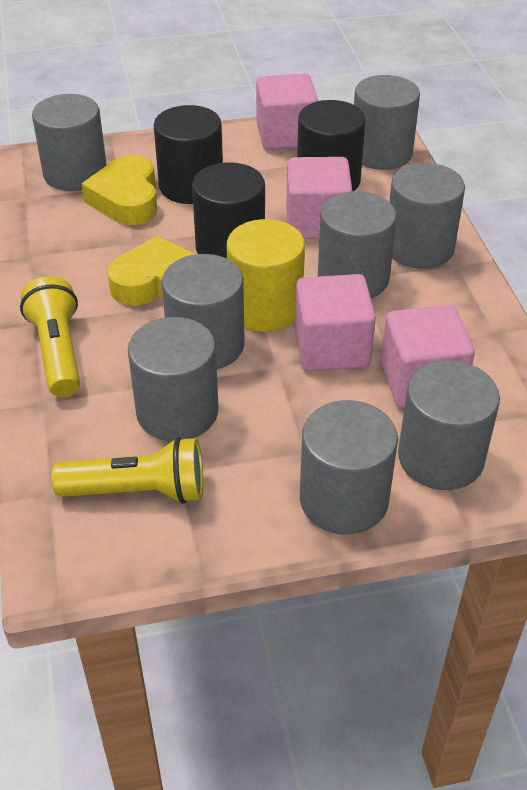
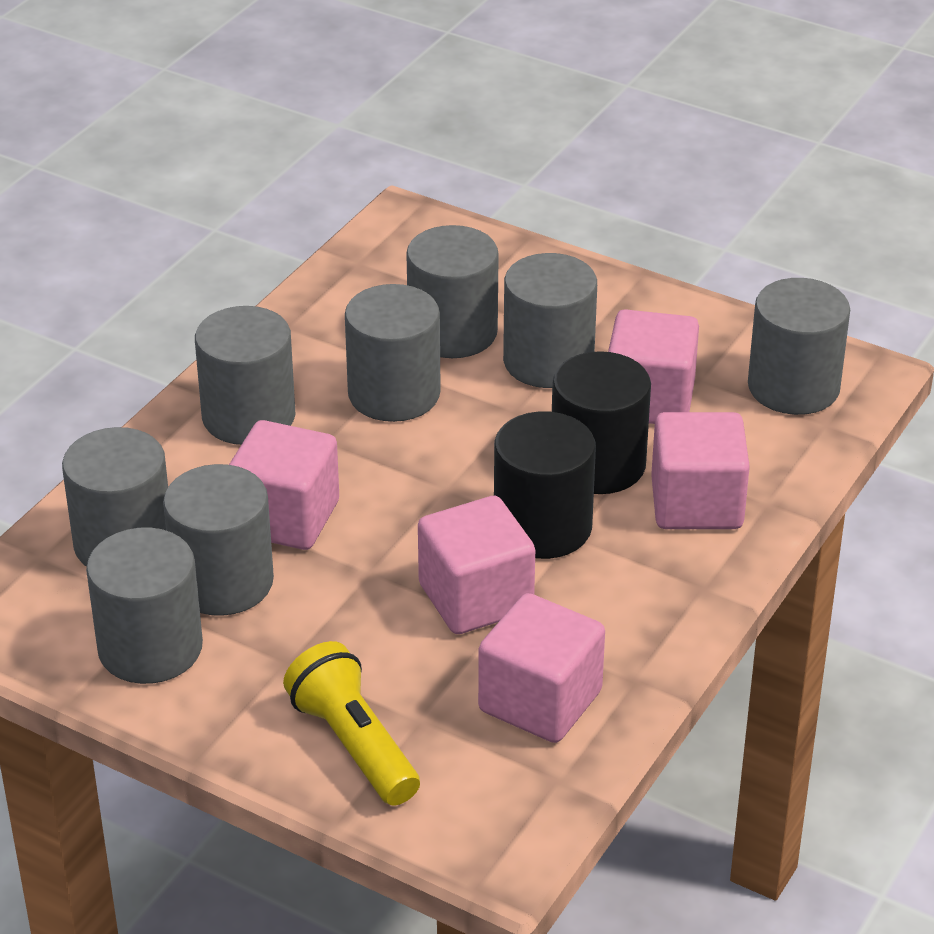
black cylinder: 3 -> 2
pink cube: 4 -> 5
yellow cylinder: 1 -> 0
yellow flashlight: 2 -> 1
yellow heart: 2 -> 0

